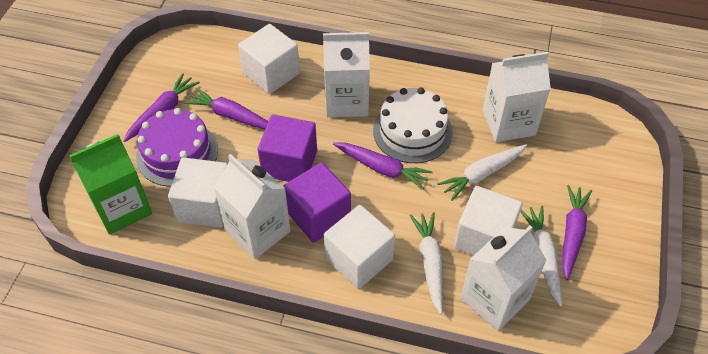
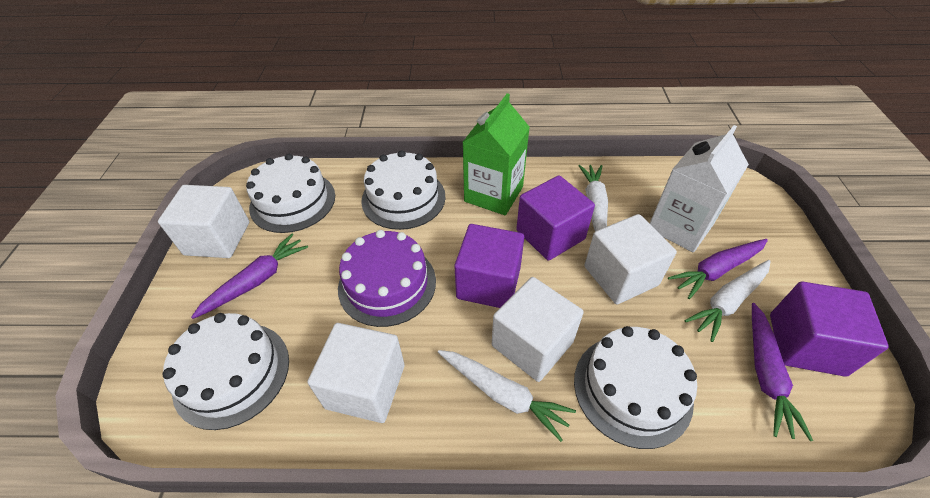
purple carrot: 4 -> 3
purple cube: 2 -> 3
white cake: 1 -> 4
white carton: 4 -> 1

